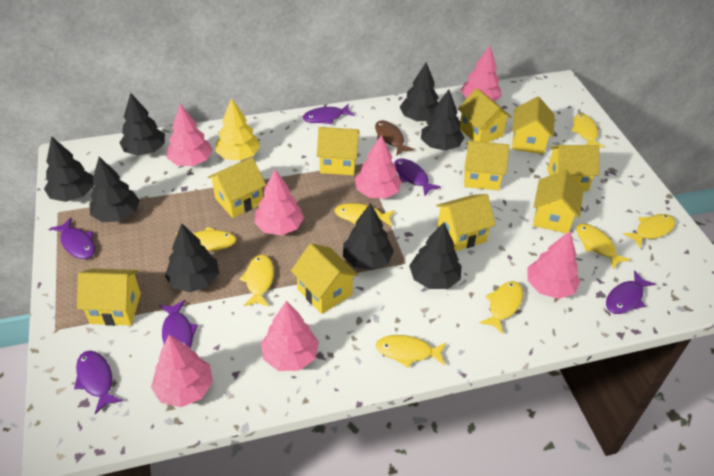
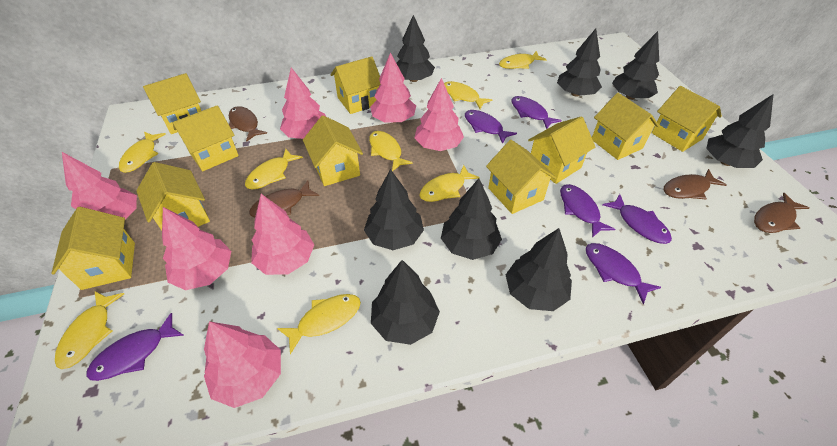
brown fish: 1 -> 4
yellow tree: 1 -> 0

